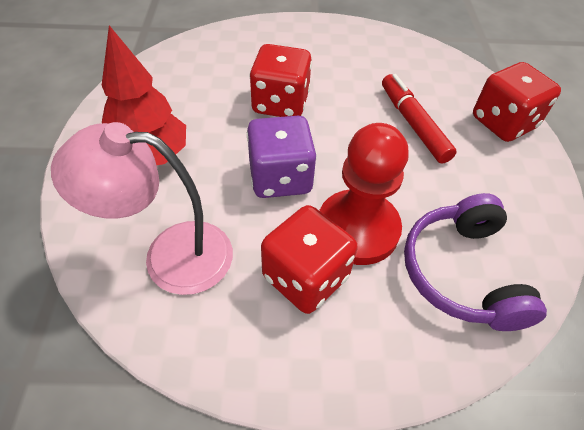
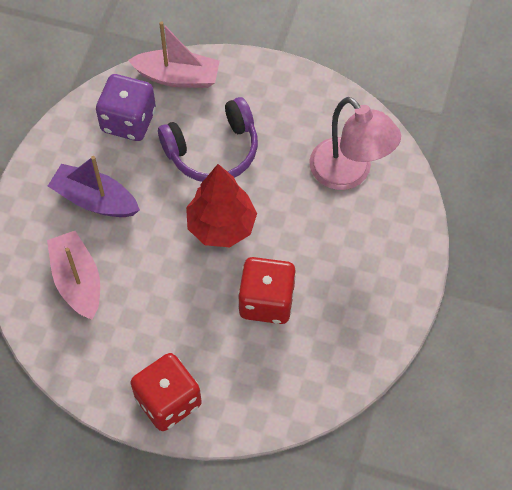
pink boat: 0 -> 2
purple boat: 0 -> 1
red dice: 3 -> 2
red marker: 1 -> 0
red pawn: 1 -> 0

